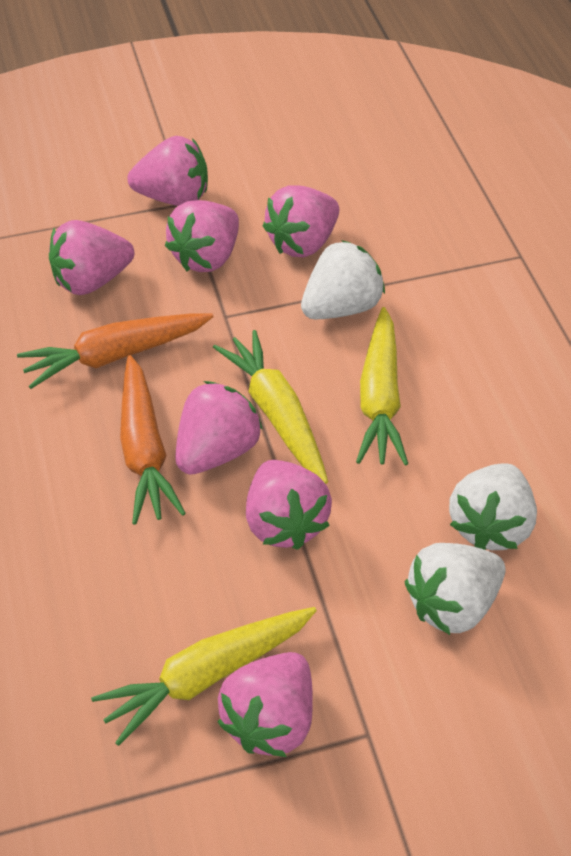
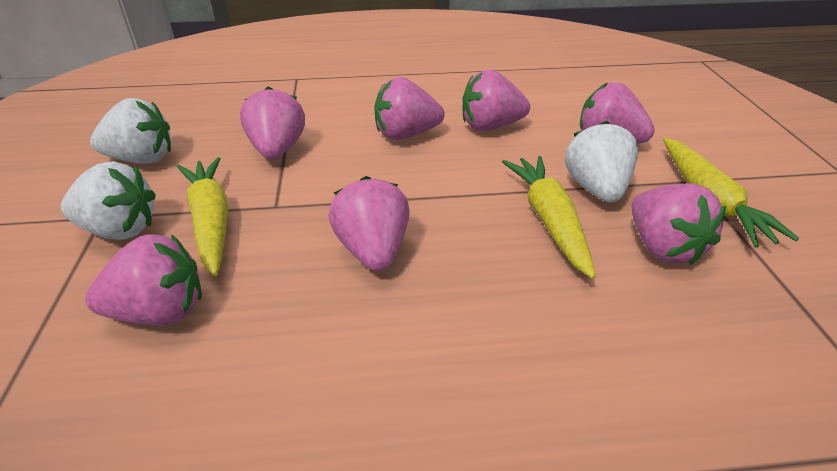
orange carrot: 2 -> 0

